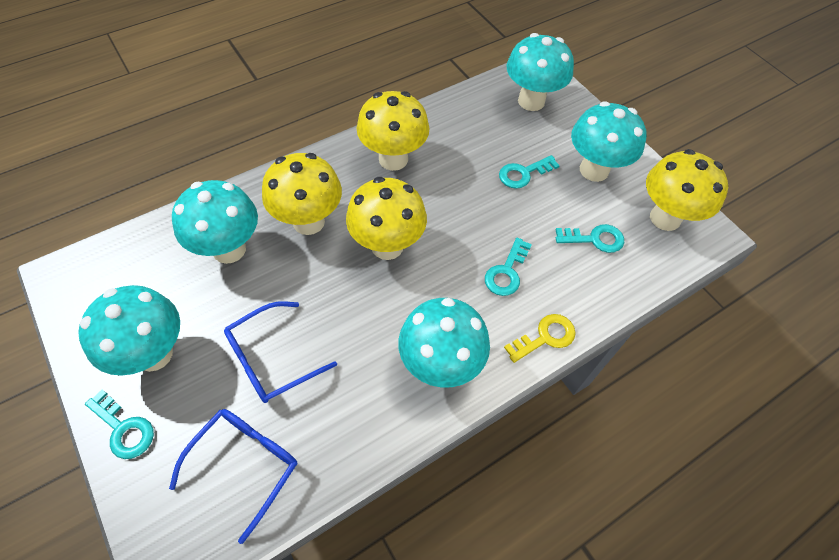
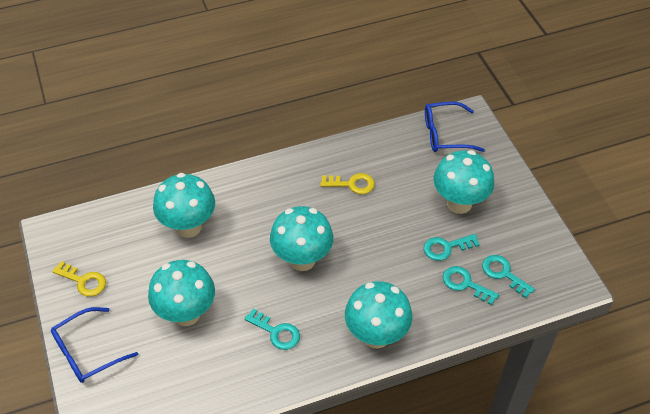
yellow key: 1 -> 2
yellow mushroom: 4 -> 0

